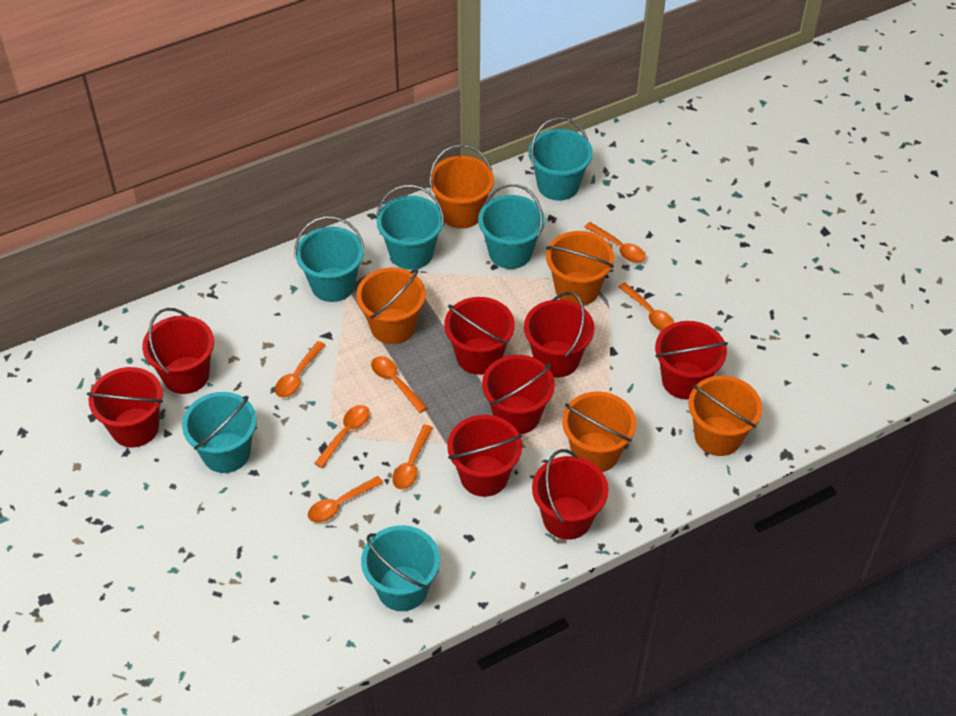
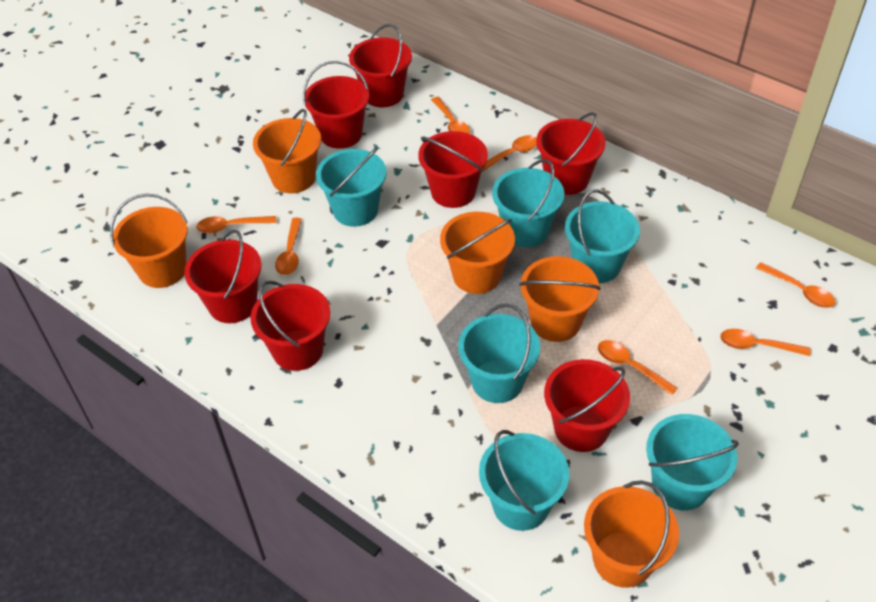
red bucket: 8 -> 7

